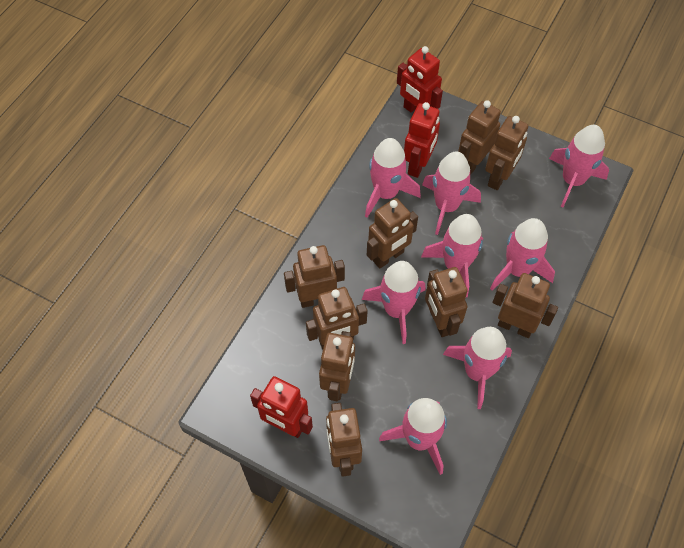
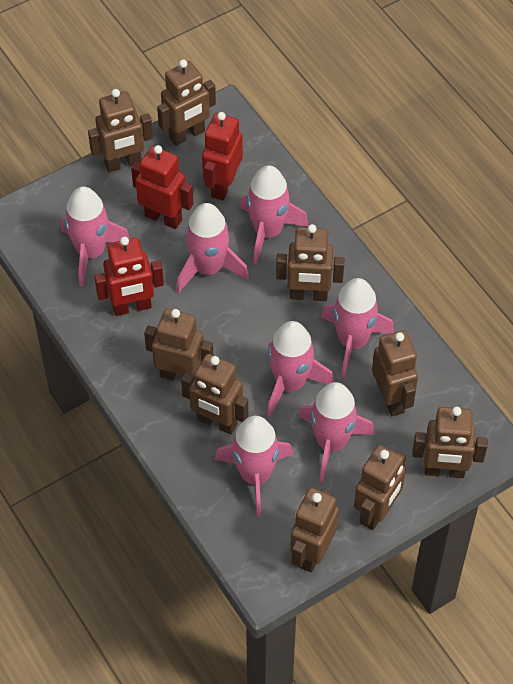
pink rocket: 8 -> 7

